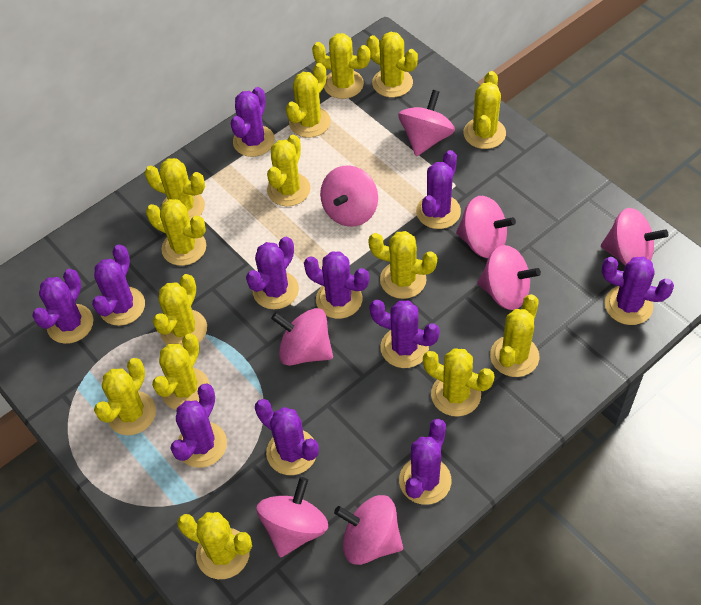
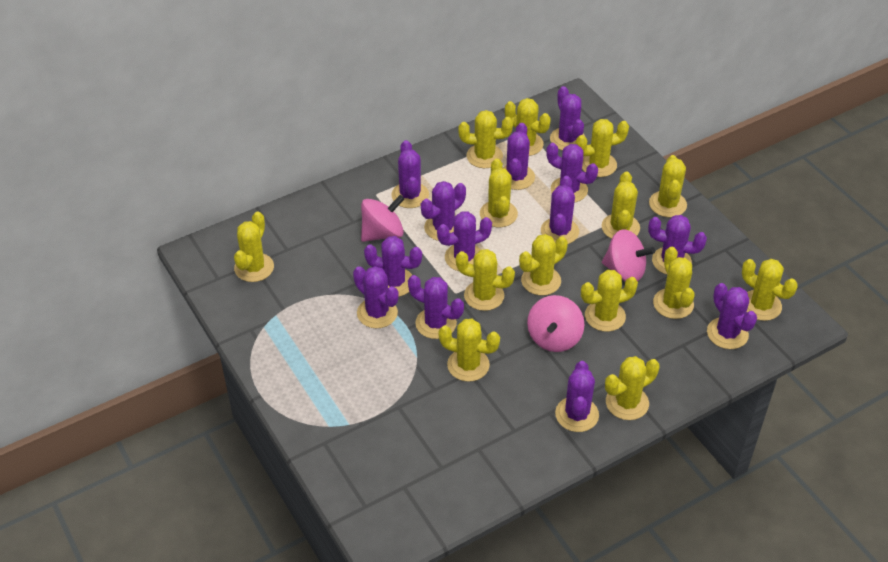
pink spinning top: 8 -> 3
purple cactus: 11 -> 13

